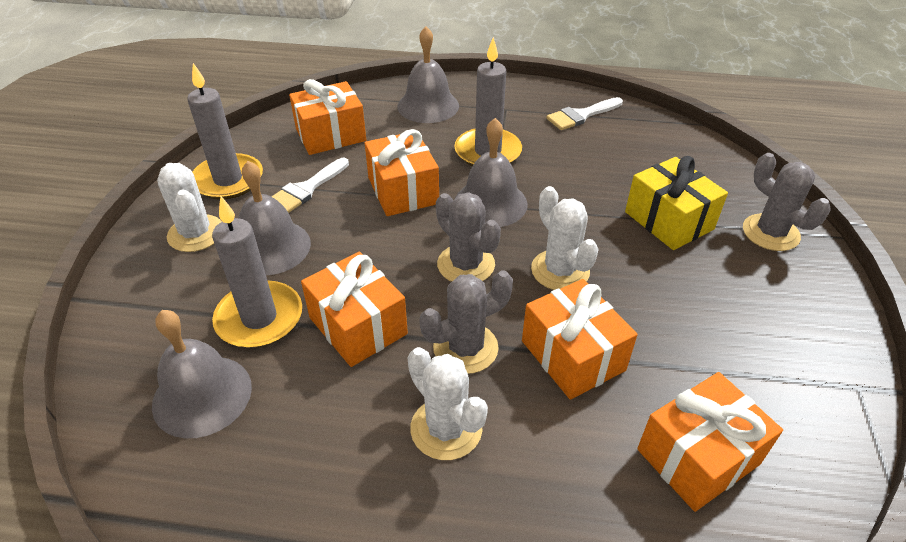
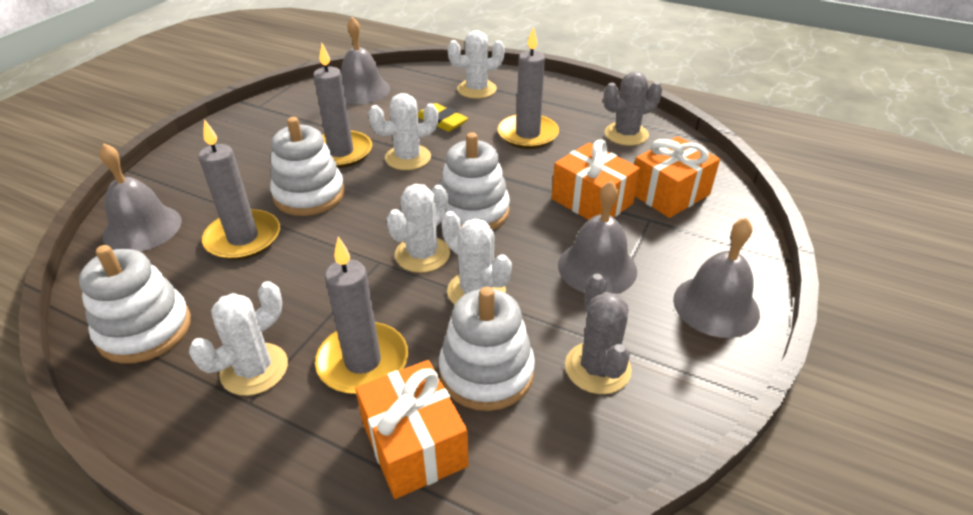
grey cactus: 3 -> 2
grey candle: 3 -> 4
orange gift: 5 -> 3
white brush: 2 -> 0
white cactus: 3 -> 5
white stacking toy: 0 -> 4
yellow eraser: 0 -> 1
yellow gift: 1 -> 0

